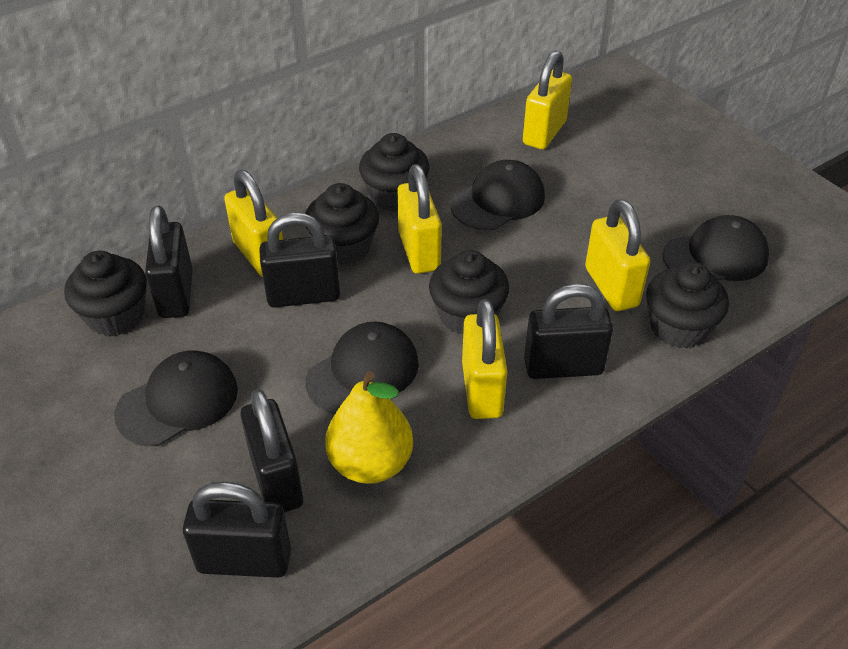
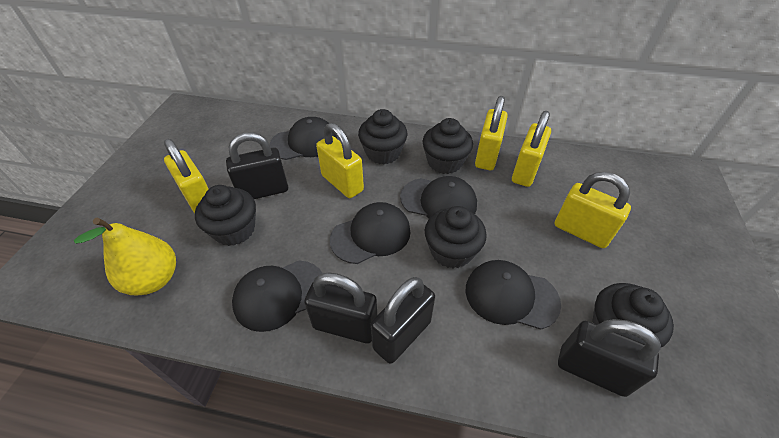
black cap: 4 -> 5
black padlock: 5 -> 4

